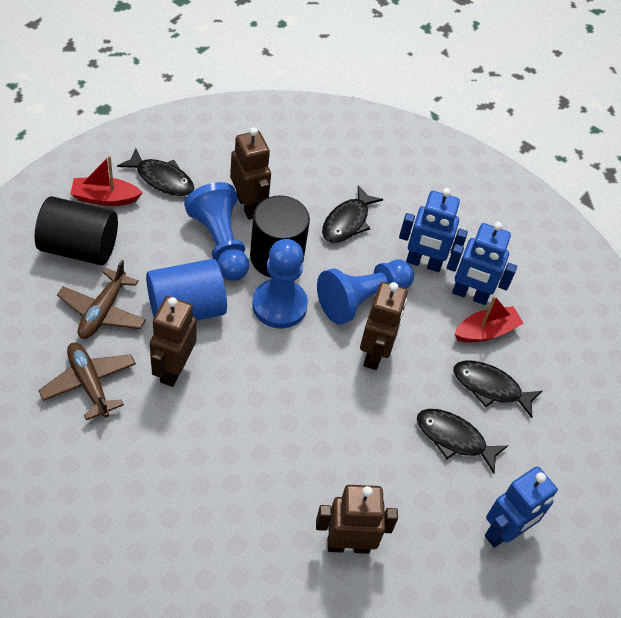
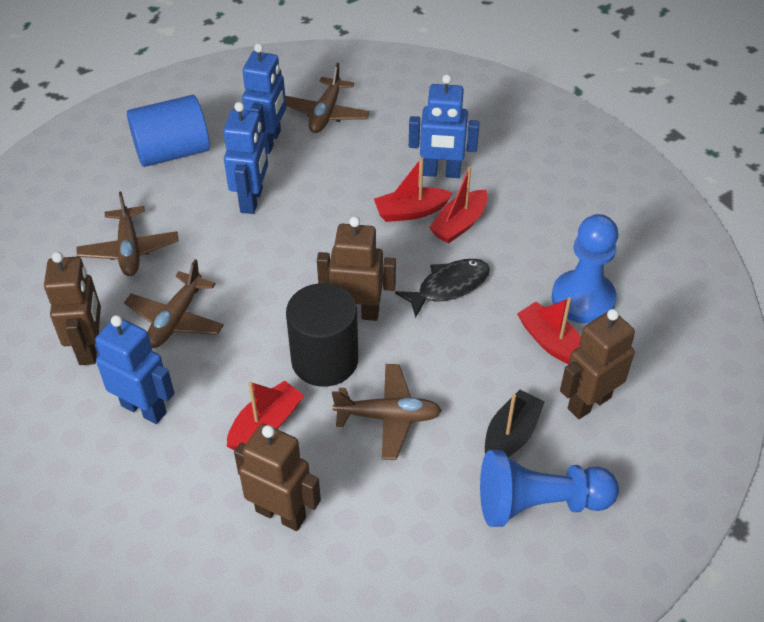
black boat: 0 -> 1
black cylinder: 2 -> 1
black fish: 4 -> 1
blue pawn: 3 -> 2
blue robot: 3 -> 4
brown plane: 2 -> 4
red boat: 2 -> 4

